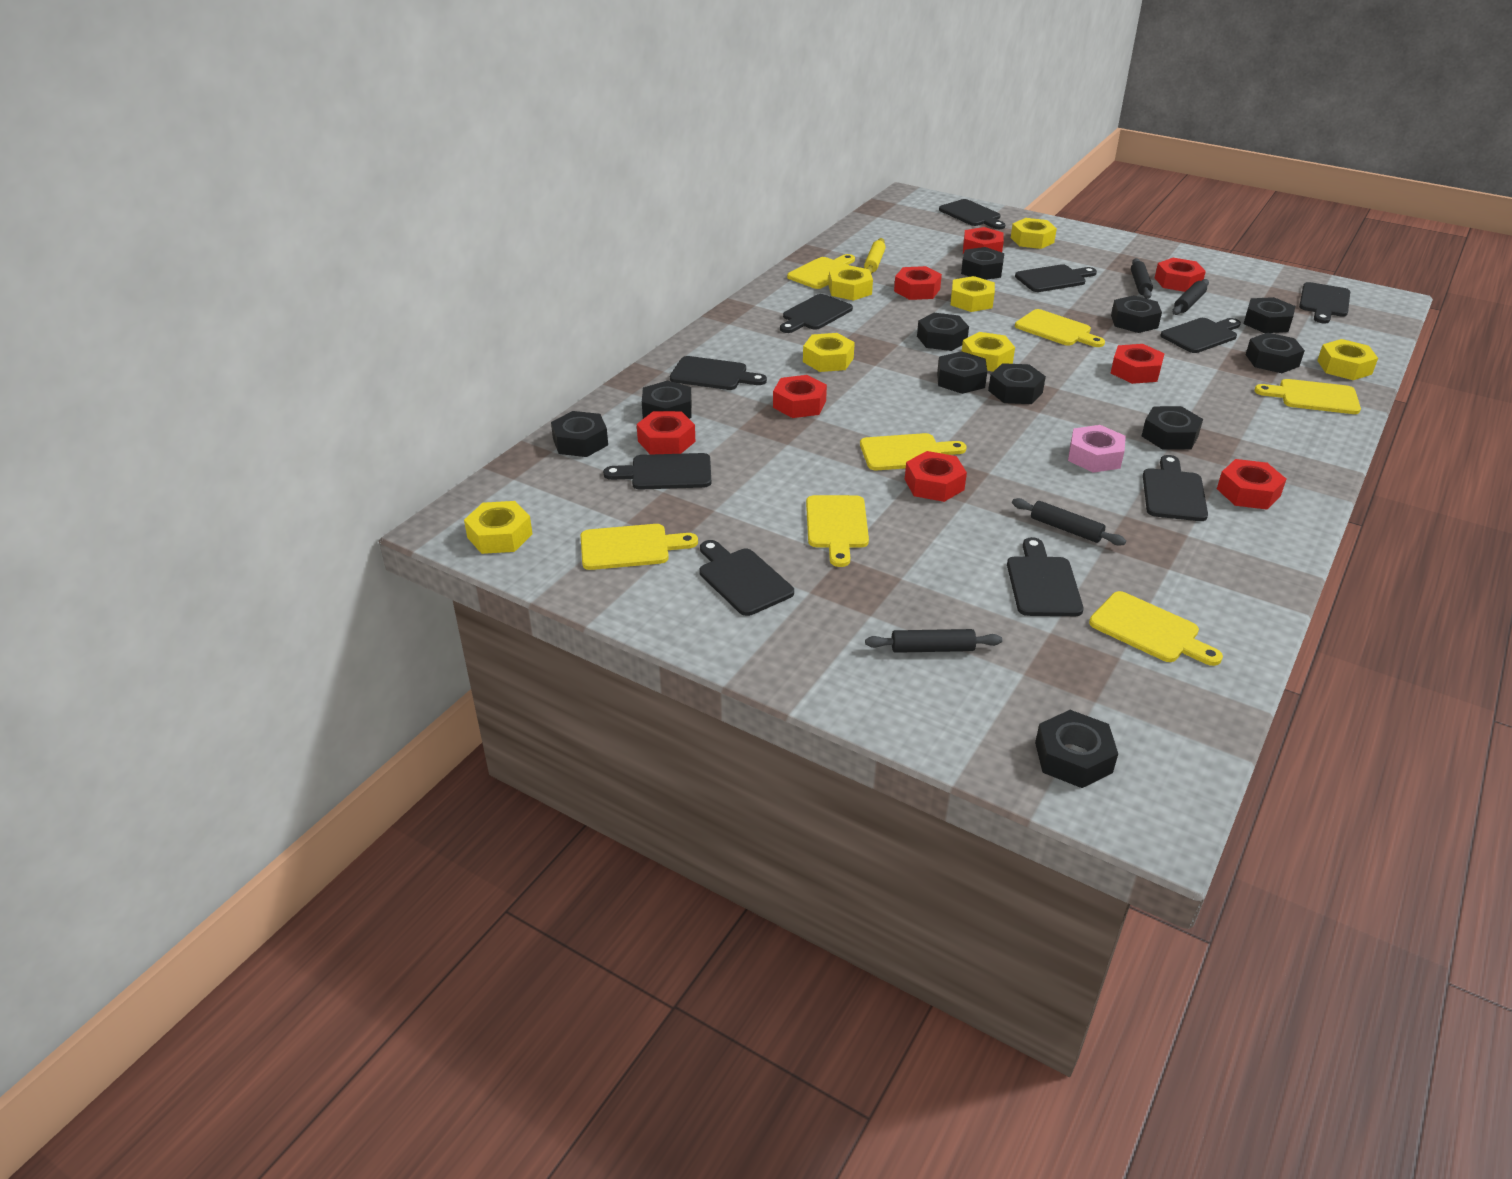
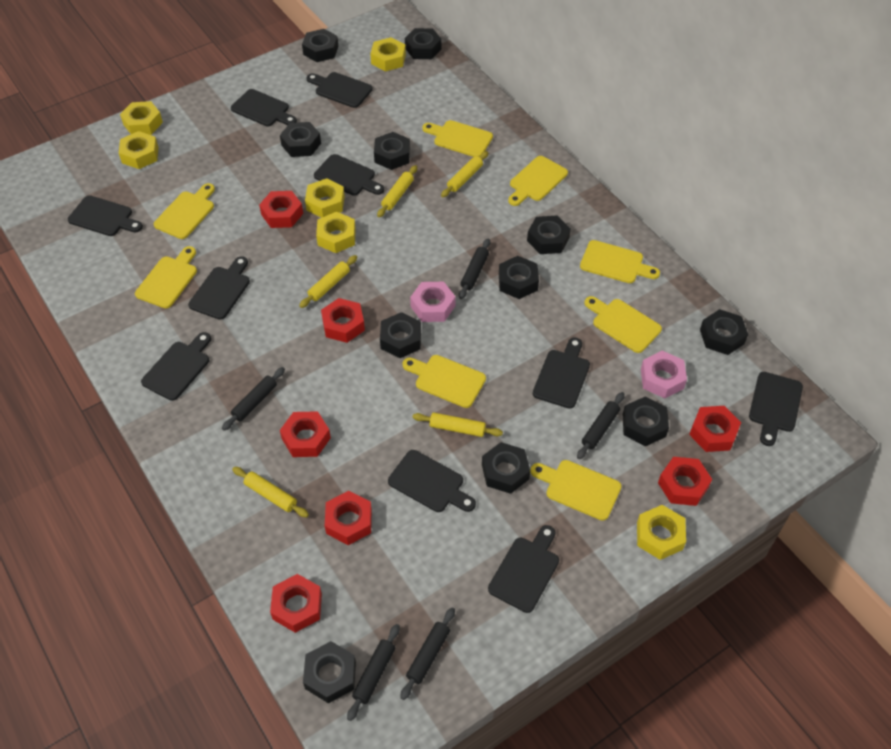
black rolling pin: 4 -> 5
pink nut: 1 -> 2
red nut: 8 -> 7
yellow cutting board: 7 -> 8
yellow nut: 7 -> 6
yellow rolling pin: 1 -> 5

